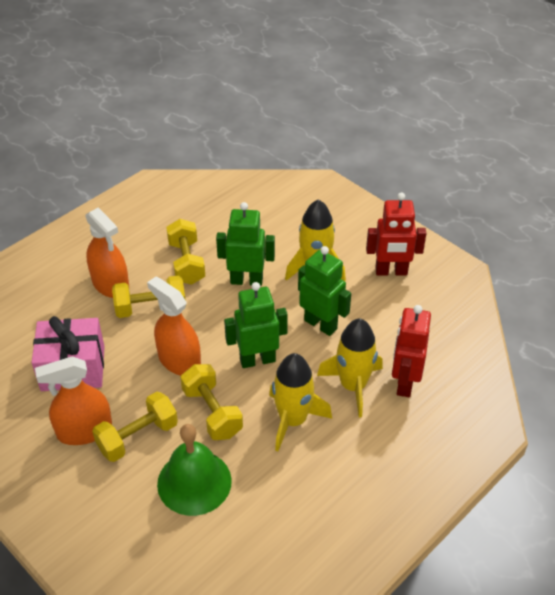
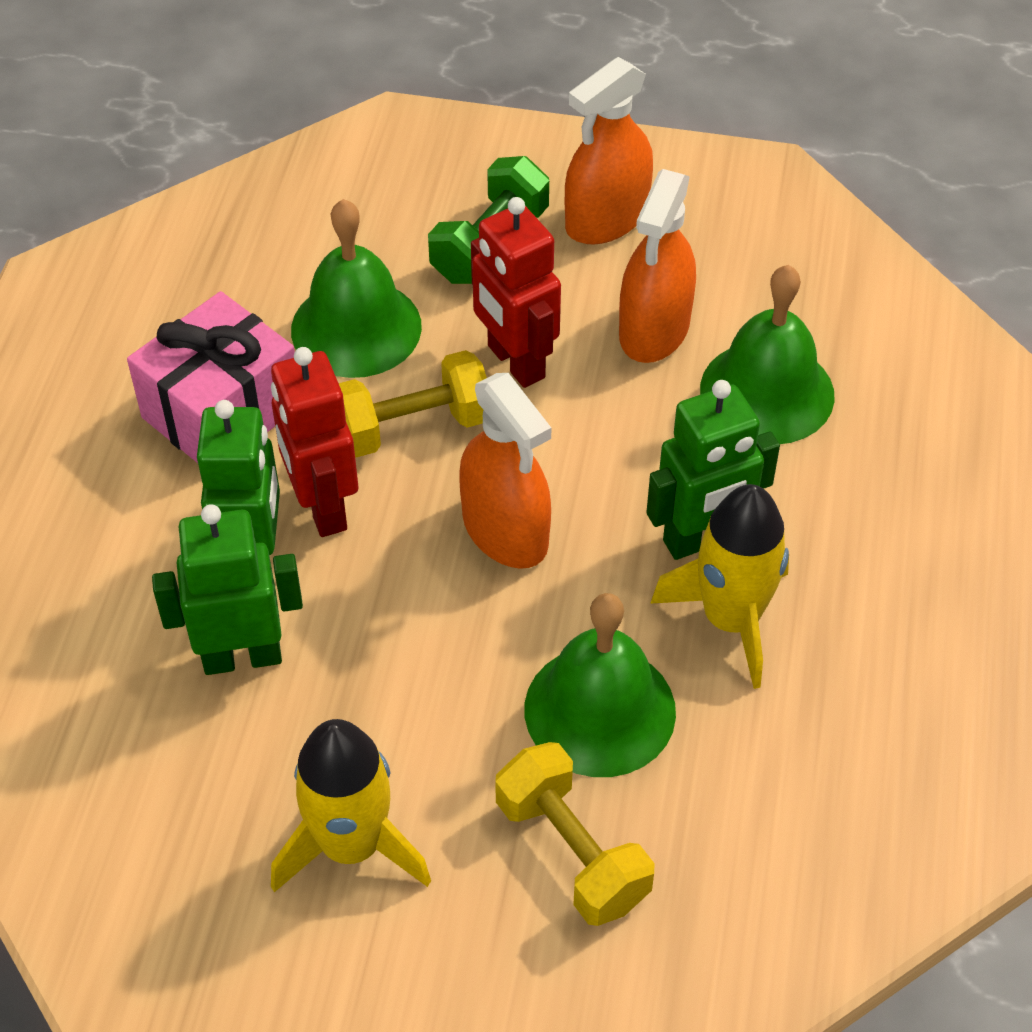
green bell: 1 -> 3
green dumbbell: 0 -> 1
yellow dumbbell: 4 -> 2
yellow rocket: 3 -> 2

